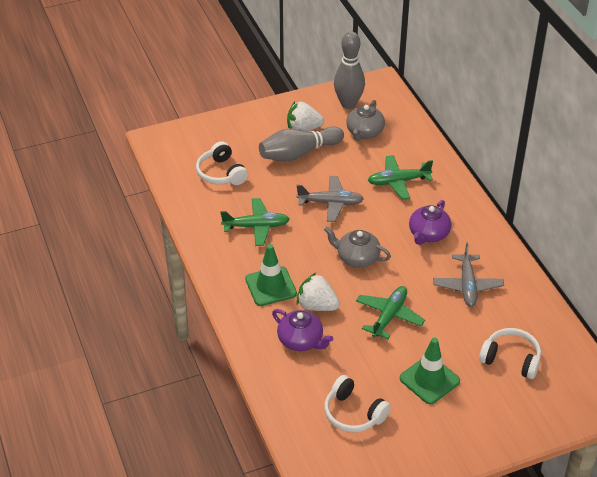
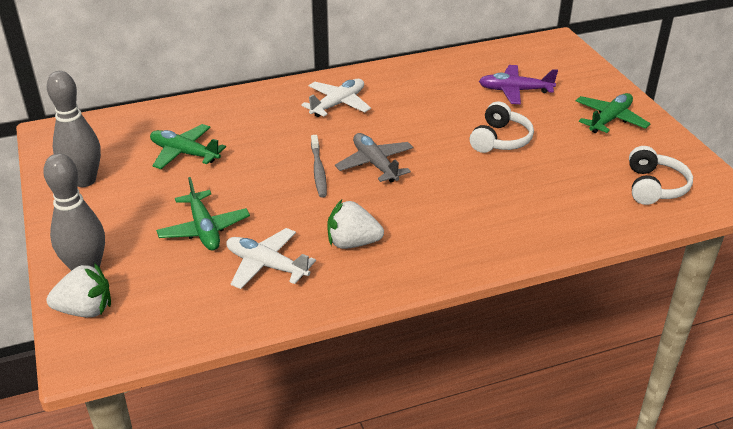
green traffic cone: 2 -> 0
grey plane: 2 -> 1
grey teapot: 2 -> 0
grey toothbrush: 0 -> 1
purple plane: 0 -> 1
purple teapot: 2 -> 0
white headphones: 3 -> 2
white plane: 0 -> 2

